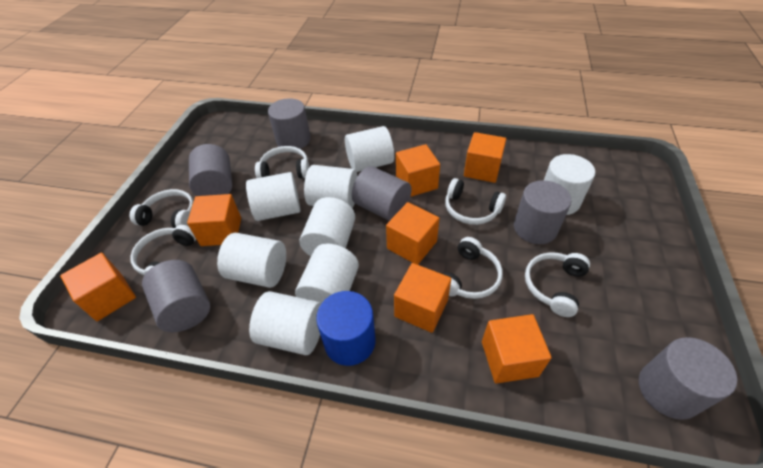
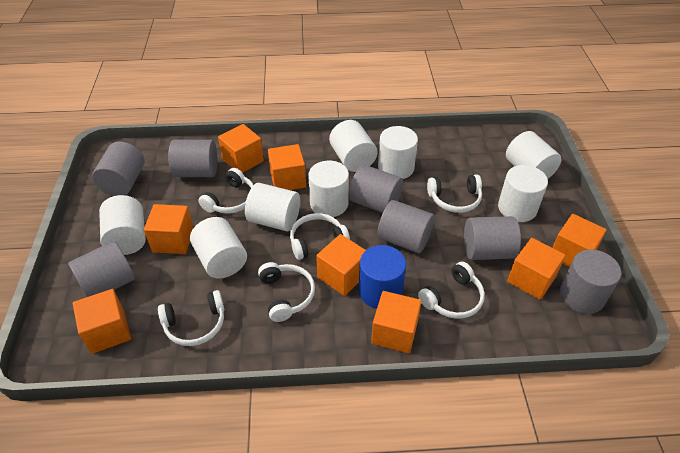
grey cylinder: 6 -> 7
orange cube: 7 -> 8

